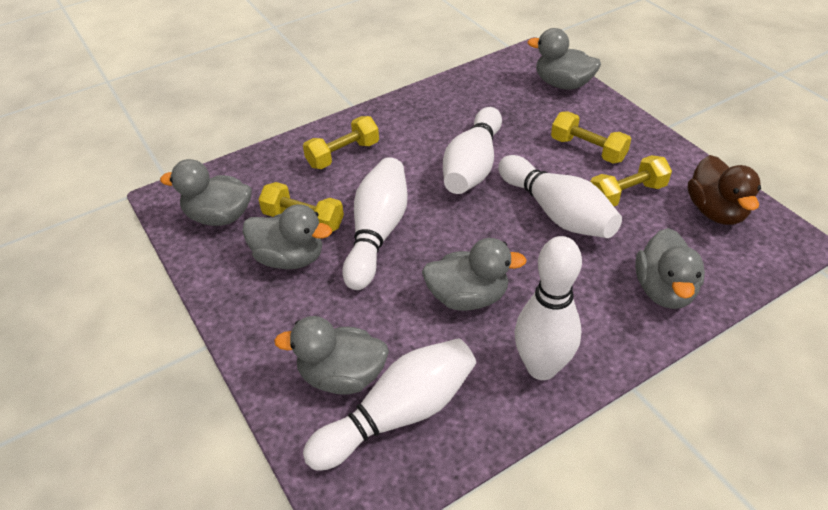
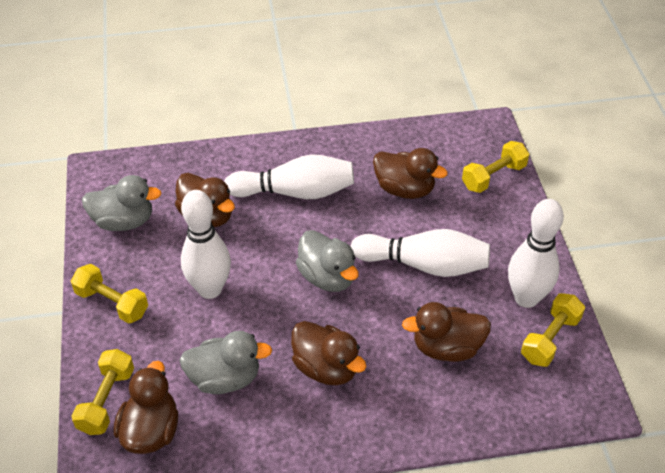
brown duck: 1 -> 5
grey duck: 6 -> 3
white bowling pin: 5 -> 4

